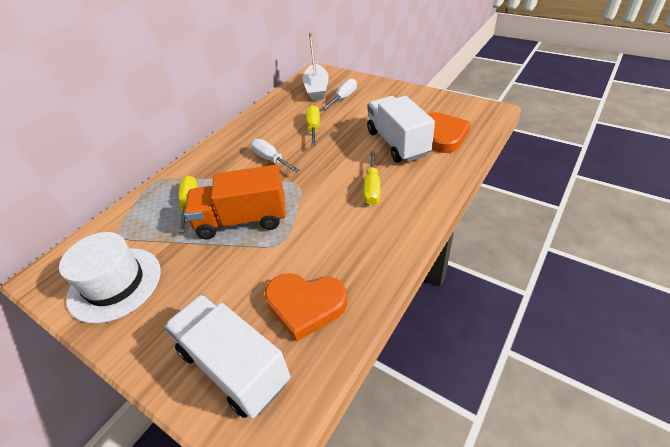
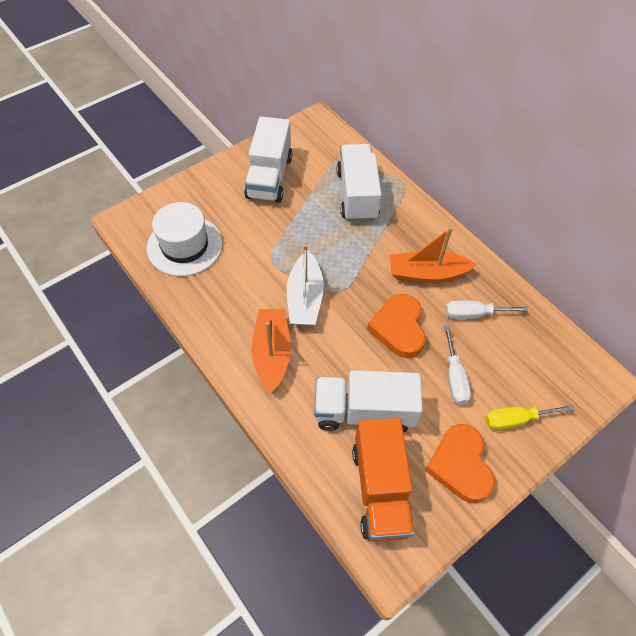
orange boat: 0 -> 2
white truck: 2 -> 3
yellow screwdriver: 3 -> 1

